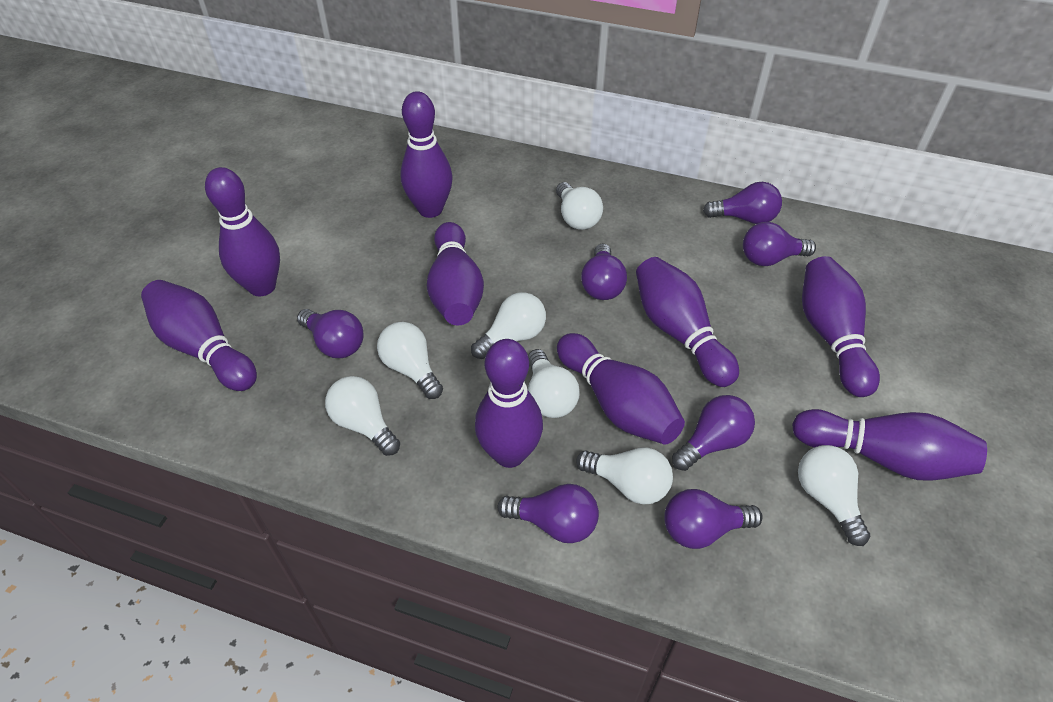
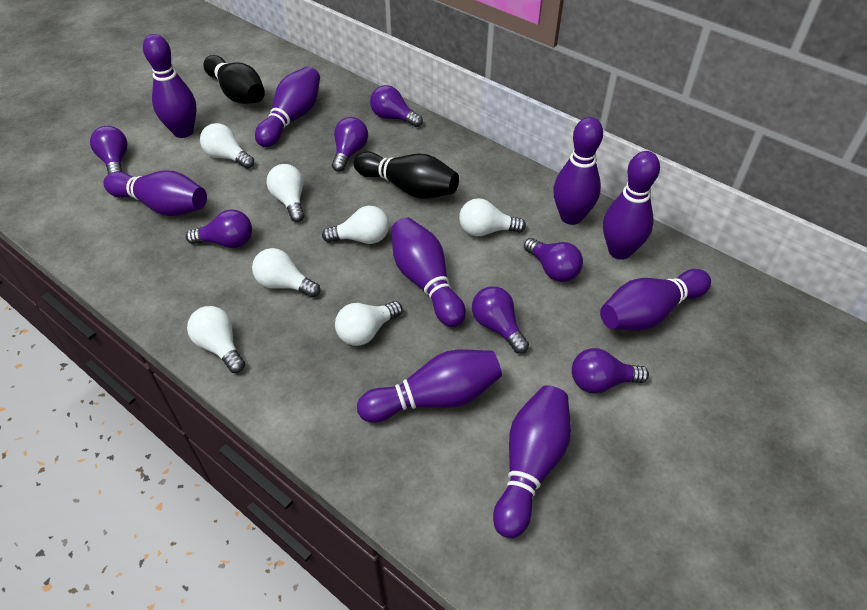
black bowling pin: 0 -> 2

